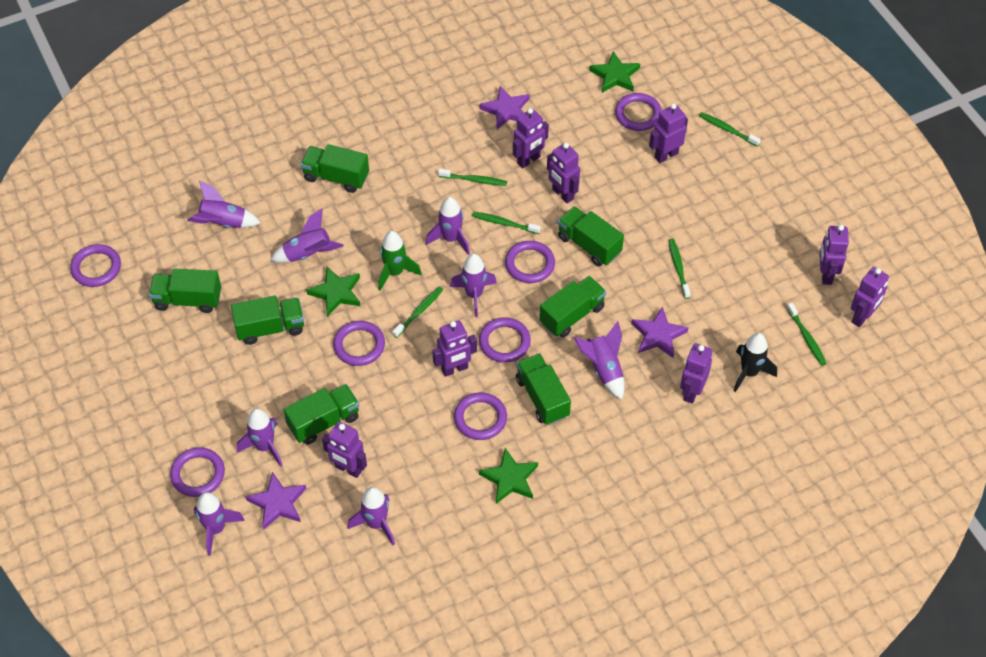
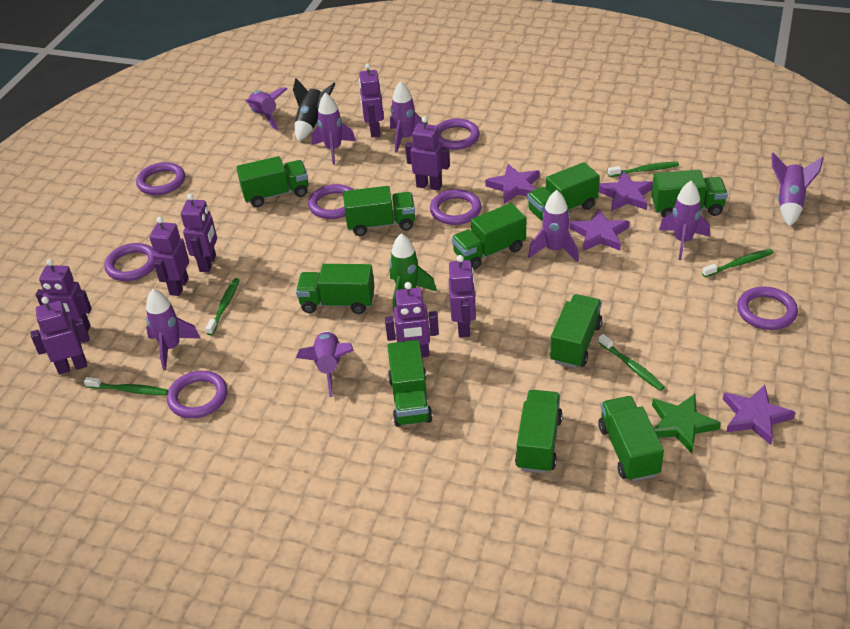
green star: 3 -> 1
green toothbrush: 6 -> 5
green truck: 7 -> 10
purple star: 3 -> 4

